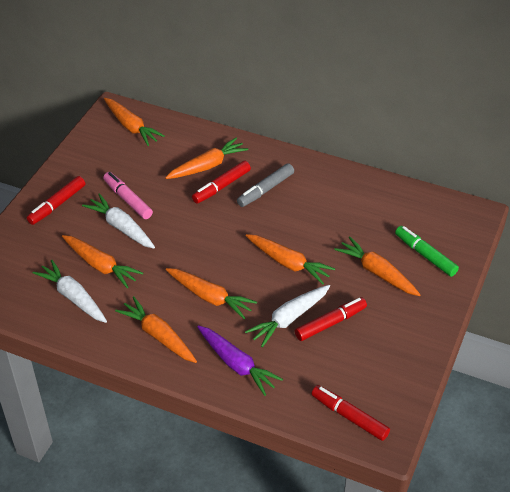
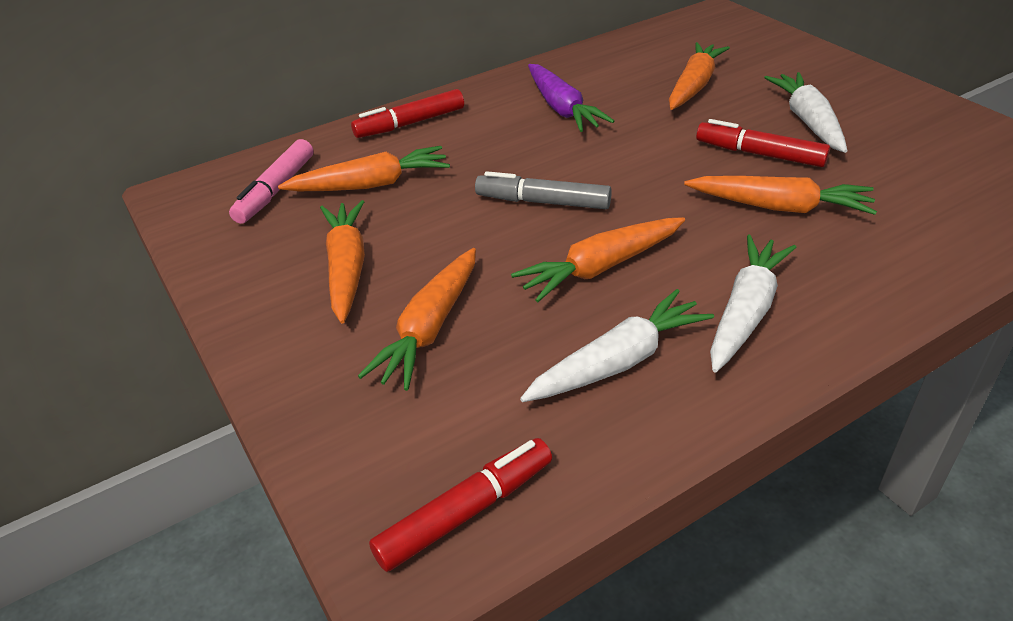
green marker: 1 -> 0
orange carrot: 7 -> 6
red marker: 4 -> 3

